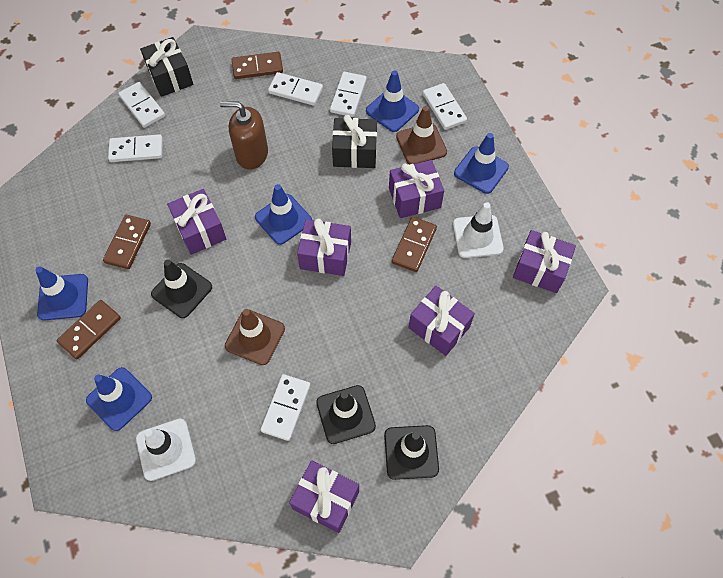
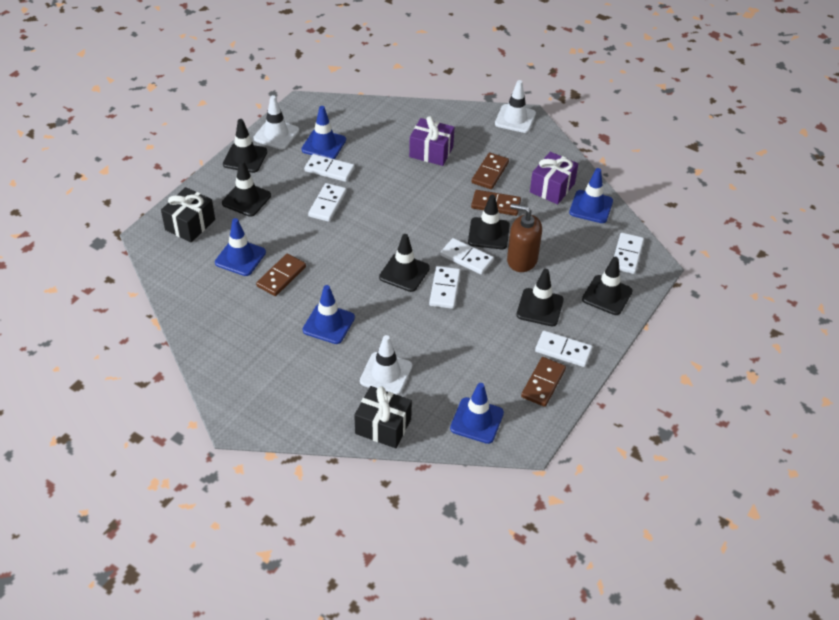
black traffic cone: 3 -> 6
brown traffic cone: 2 -> 0
purple gift: 6 -> 2
white traffic cone: 2 -> 3

